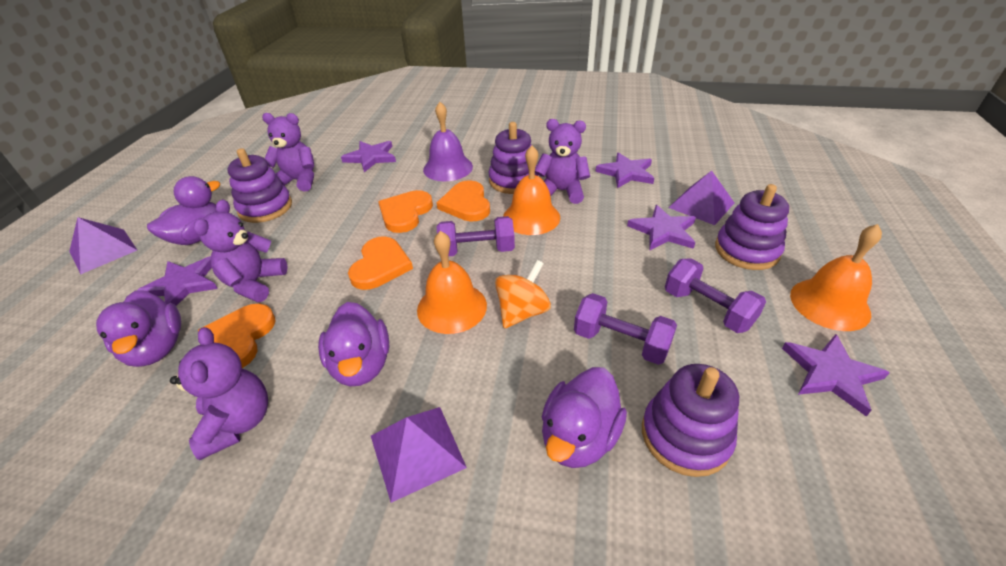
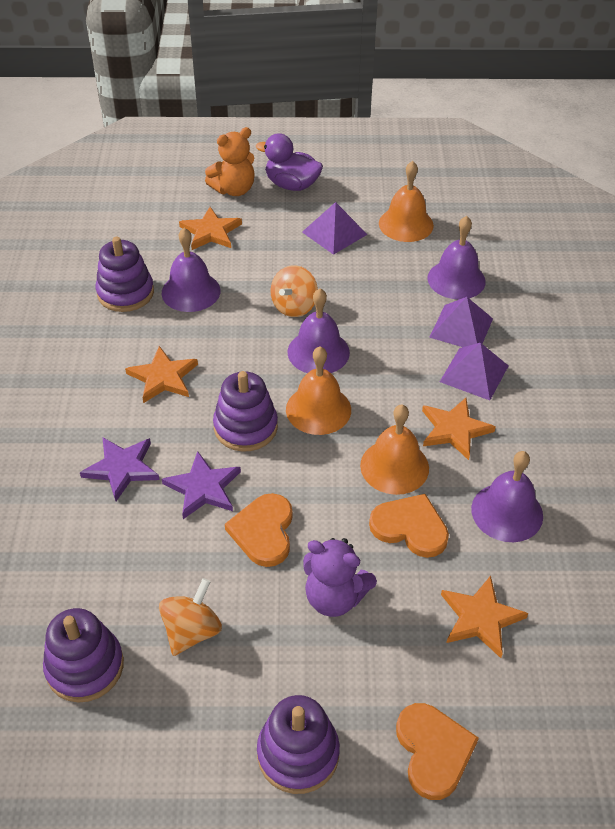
orange heart: 4 -> 3
orange spinning top: 1 -> 2
orange star: 0 -> 4
orange teddy bear: 0 -> 1
purple bell: 1 -> 4
purple duck: 4 -> 1
purple dumbbell: 3 -> 0
purple star: 5 -> 2
purple teddy bear: 4 -> 1

